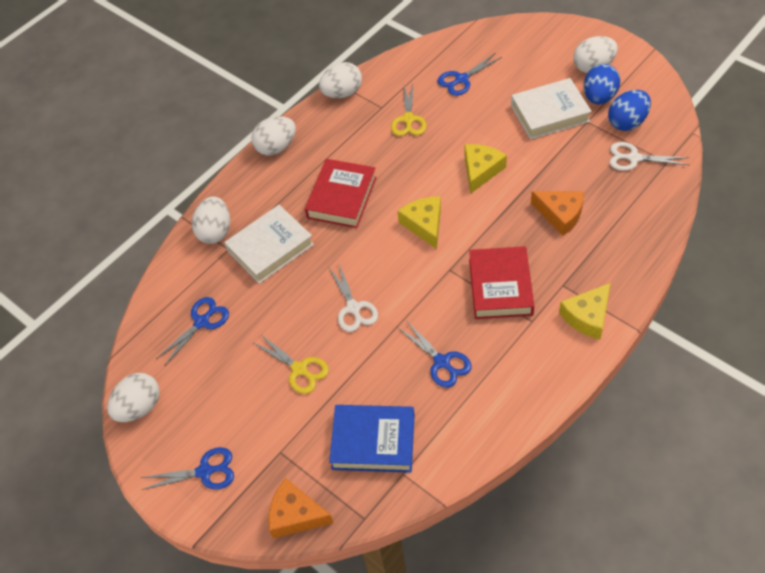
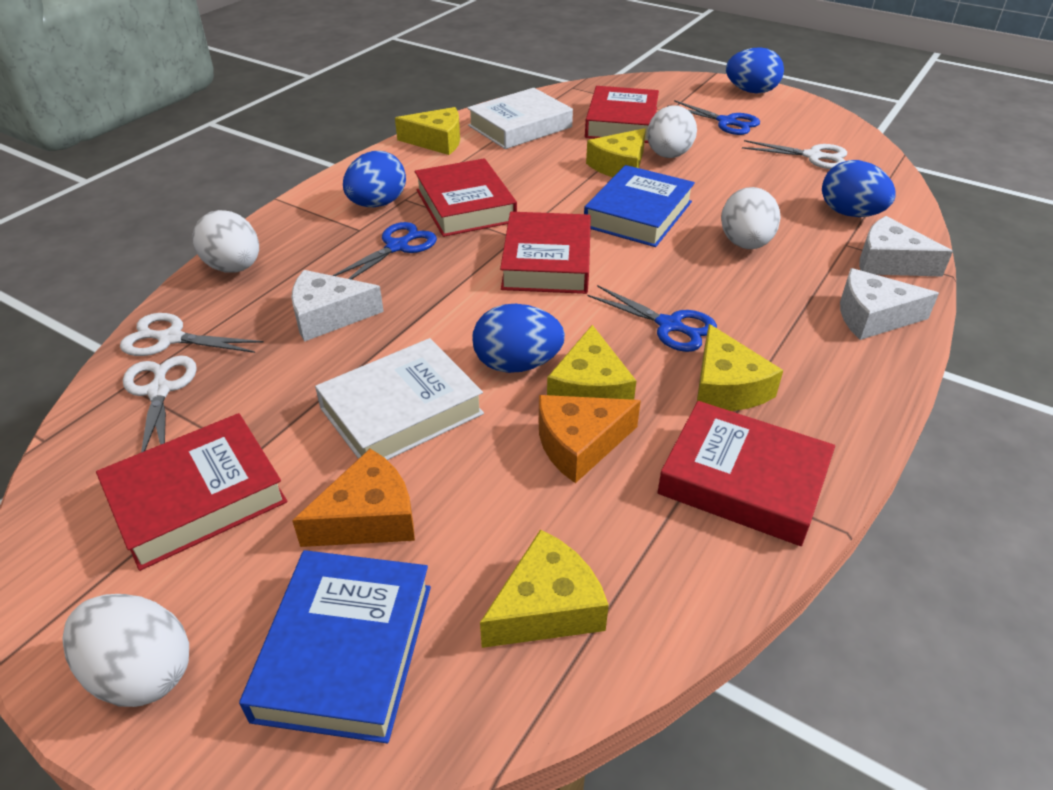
blue book: 1 -> 2
blue egg: 2 -> 4
blue scissors: 4 -> 3
red book: 2 -> 5
white cheese: 0 -> 3
white egg: 5 -> 4
white scissors: 2 -> 3
yellow cheese: 3 -> 5
yellow scissors: 2 -> 0

